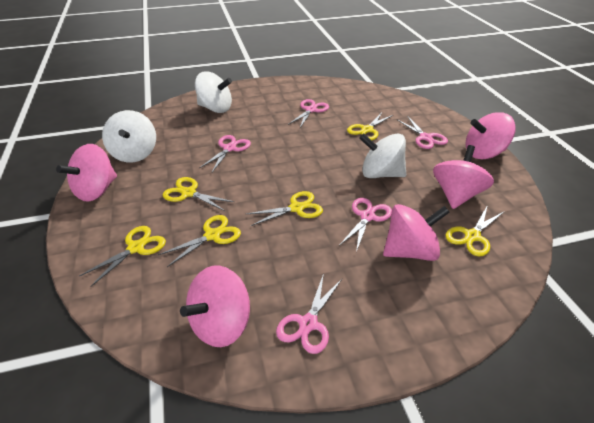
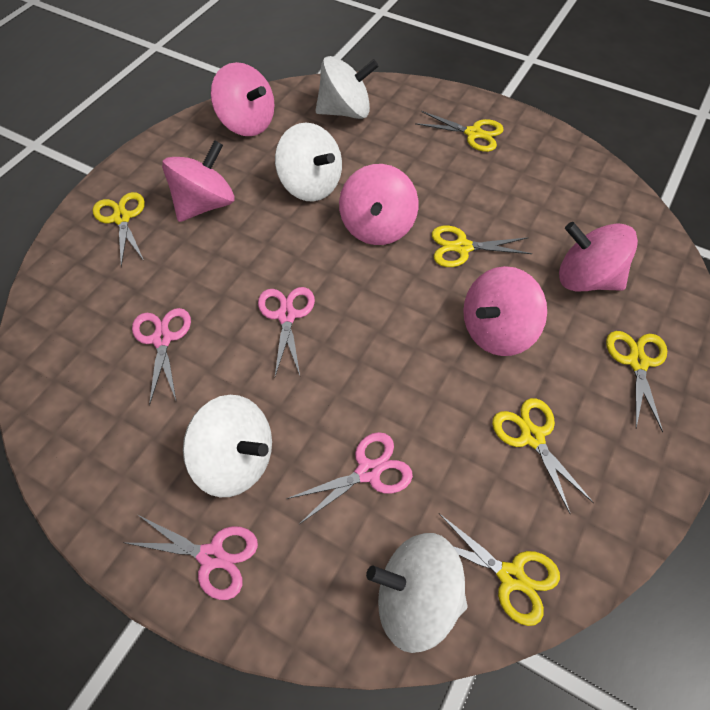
pink scissors: 5 -> 4
white spinning top: 3 -> 4

